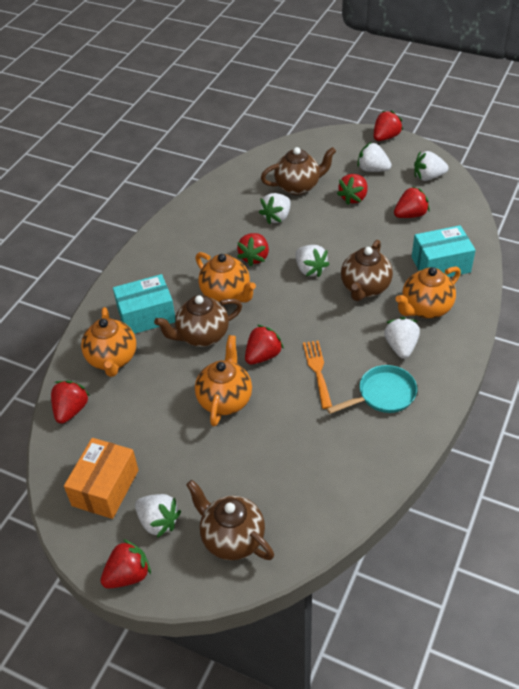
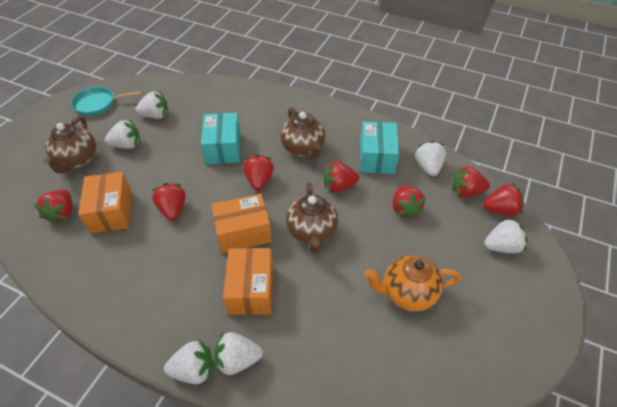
brown teapot: 4 -> 3
orange box: 1 -> 3
orange fork: 1 -> 0
orange teapot: 4 -> 1

